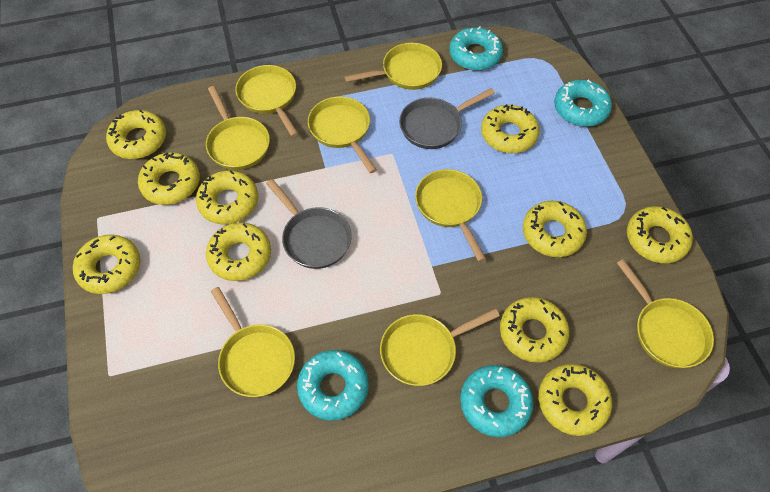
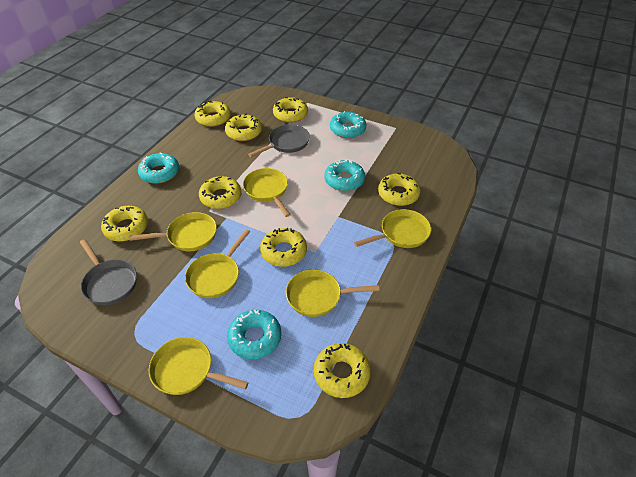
yellow donut: 10 -> 8
yellow pan: 8 -> 6

